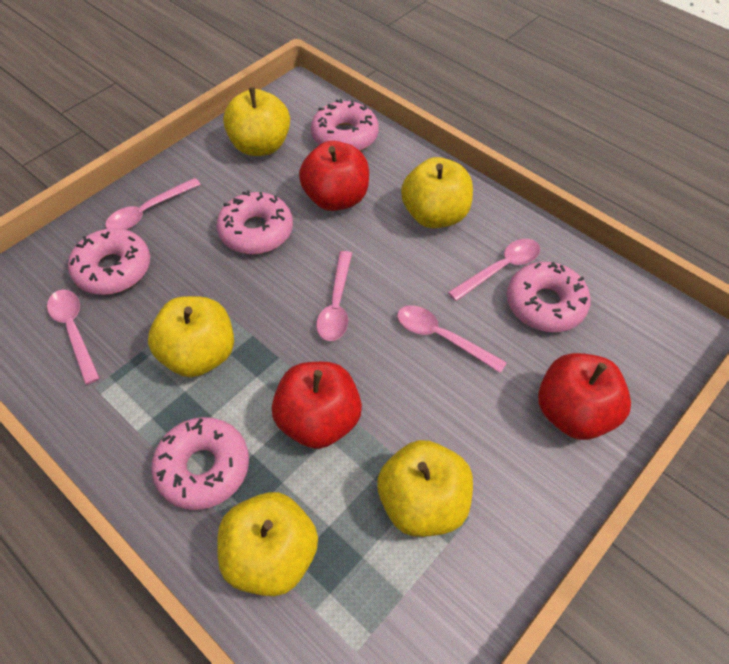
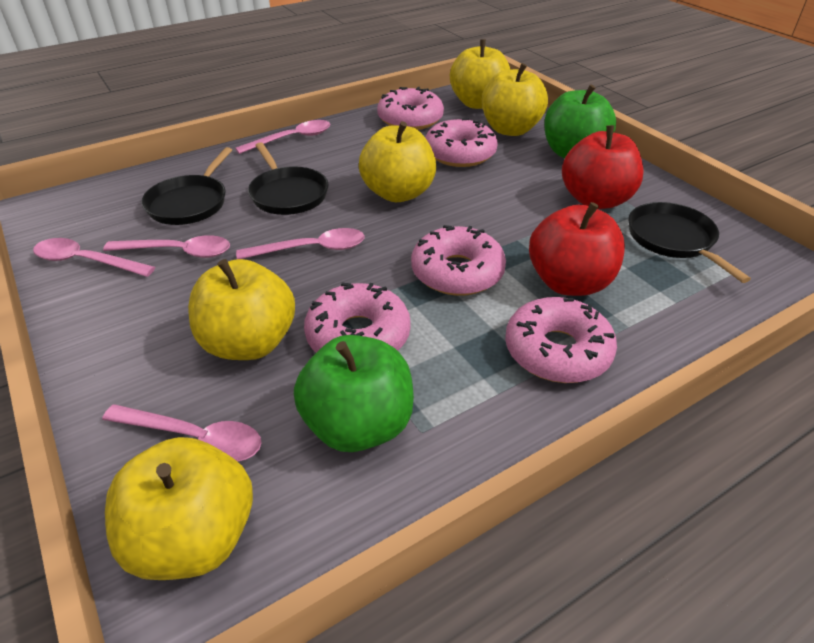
black pan: 0 -> 3
green apple: 0 -> 2
red apple: 3 -> 2

